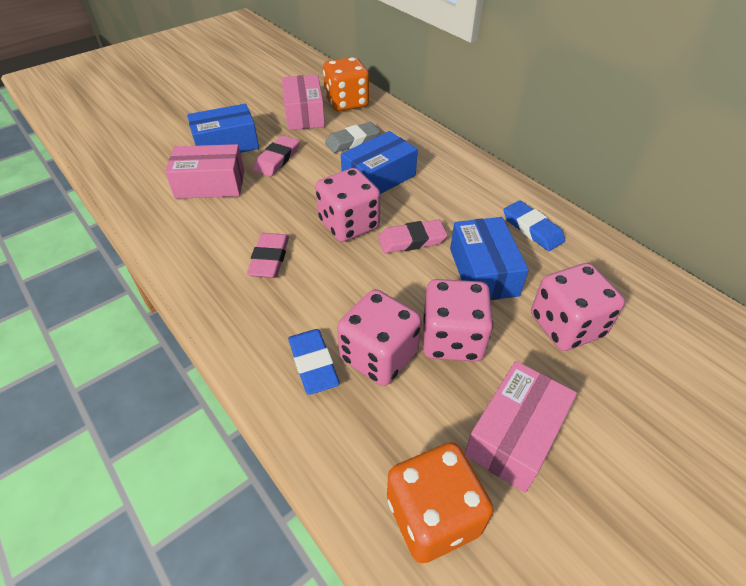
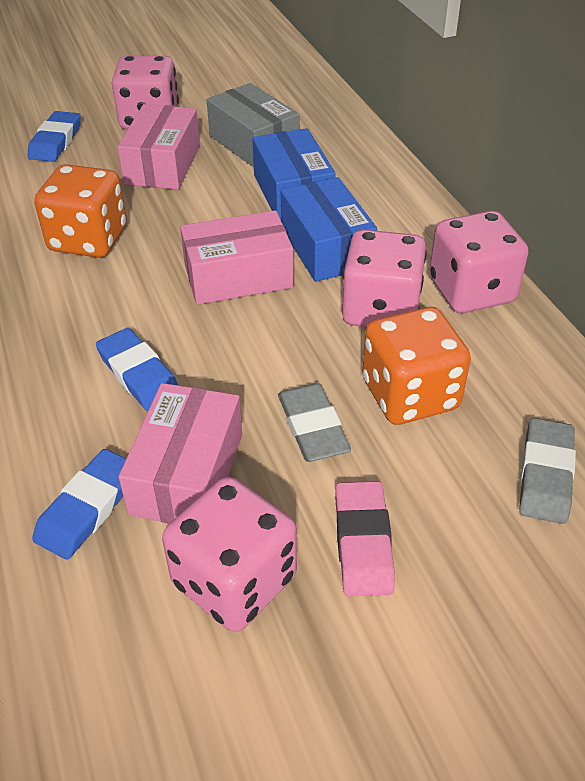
blue box: 3 -> 2
blue eraser: 2 -> 3
grey box: 0 -> 1
grey eraser: 1 -> 2
pink eraser: 3 -> 1

